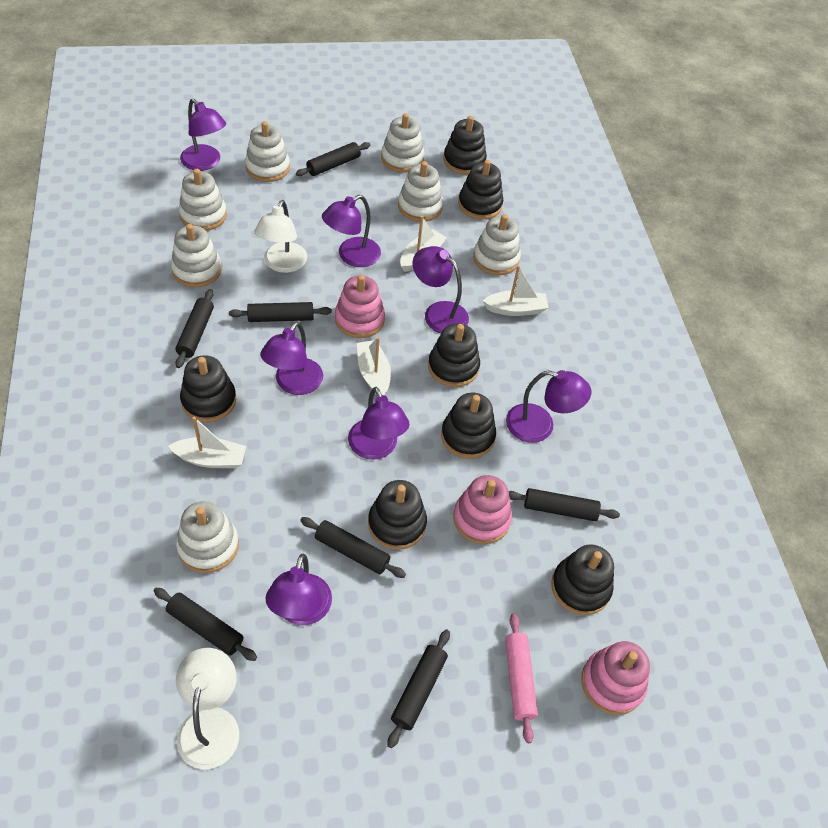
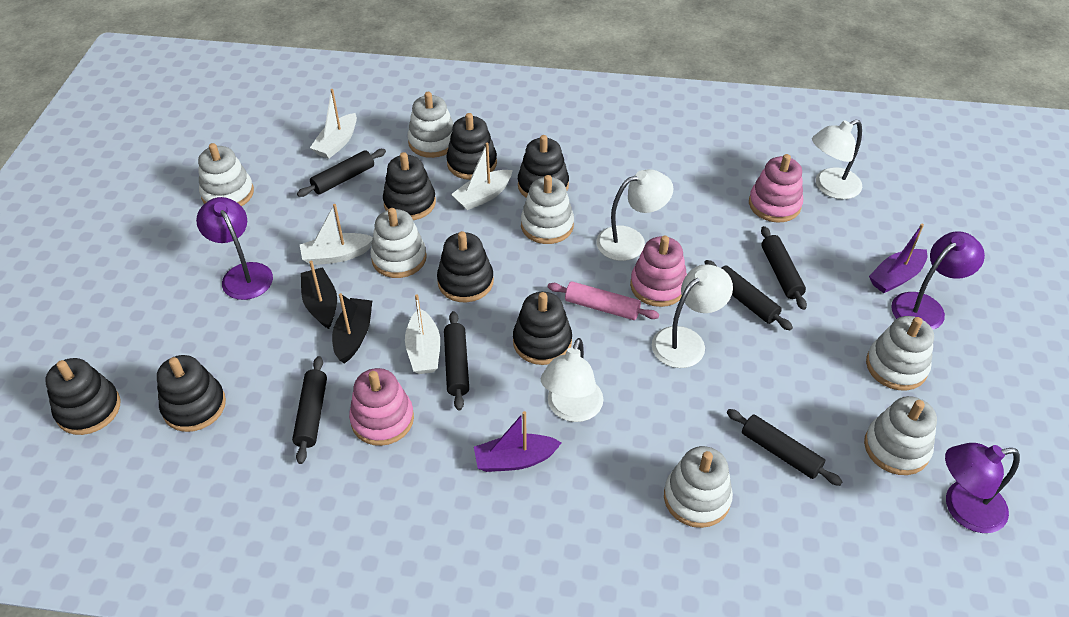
black boat: 0 -> 2
black rolling pin: 7 -> 6
purple boat: 0 -> 2
purple lamp: 7 -> 3
white lamp: 2 -> 4

